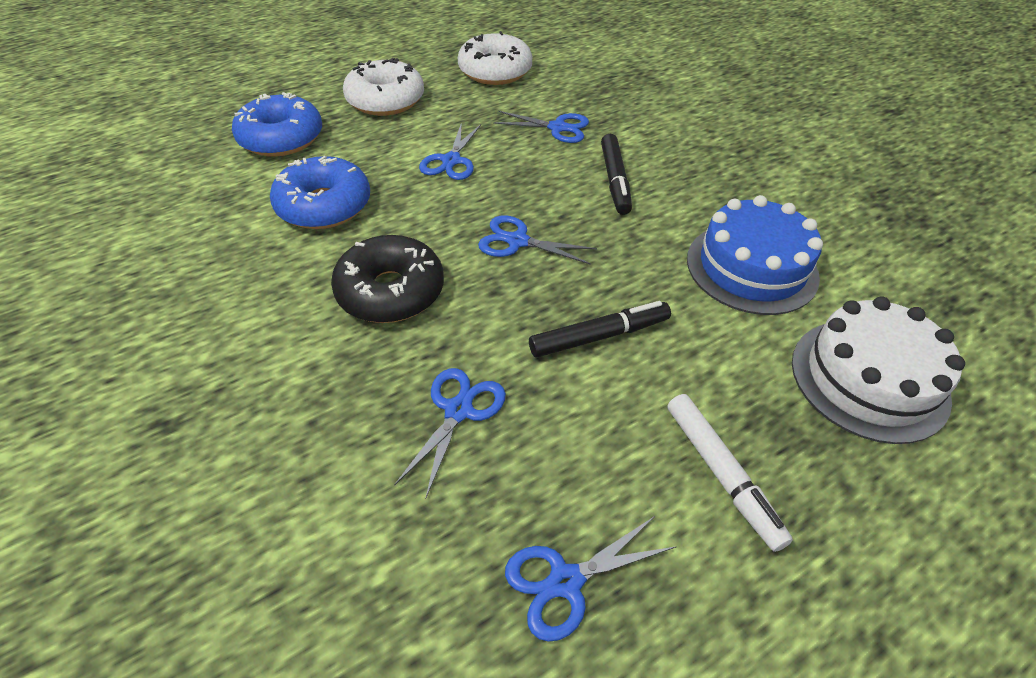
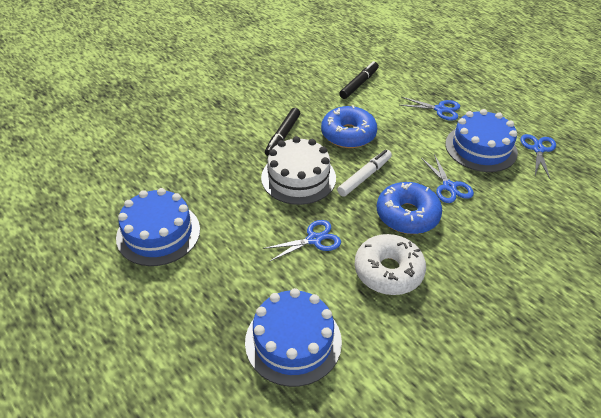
black donut: 1 -> 0
blue cake: 1 -> 3
blue scissors: 5 -> 4
white donut: 2 -> 1

